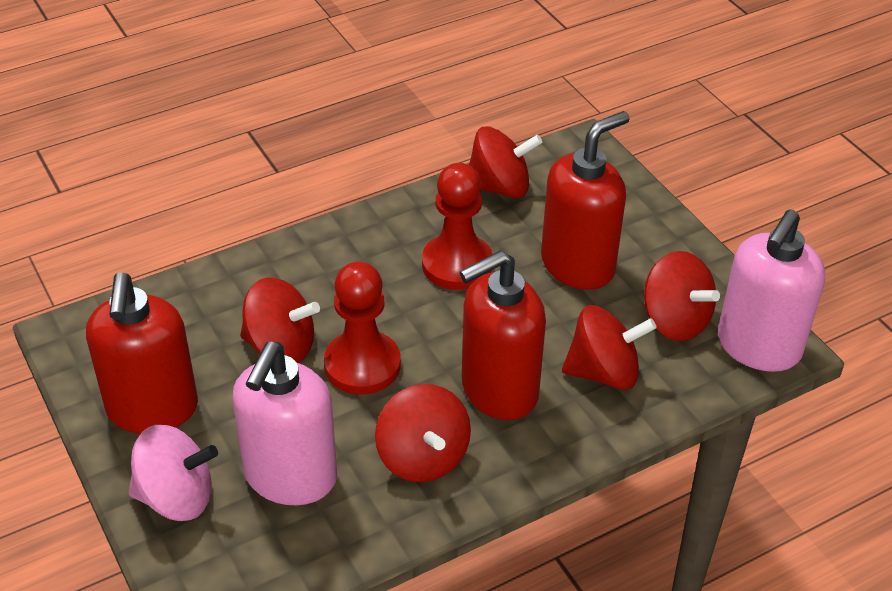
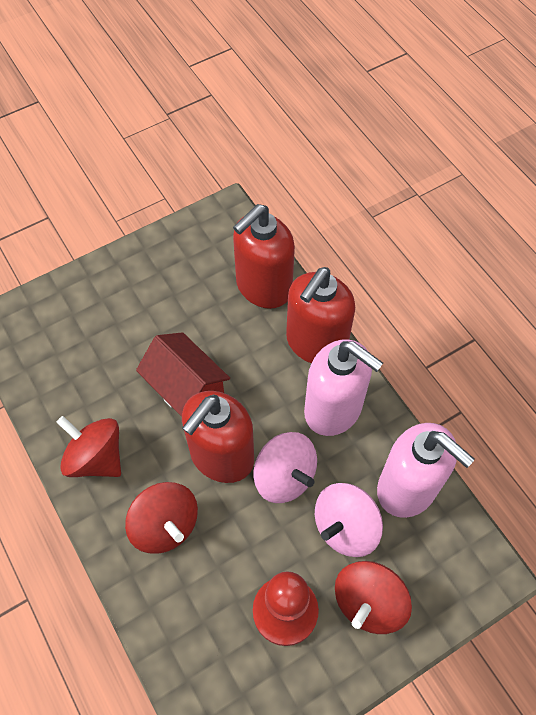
pink spinning top: 1 -> 2
red house: 0 -> 1
red pawn: 2 -> 1
red spinning top: 5 -> 3

